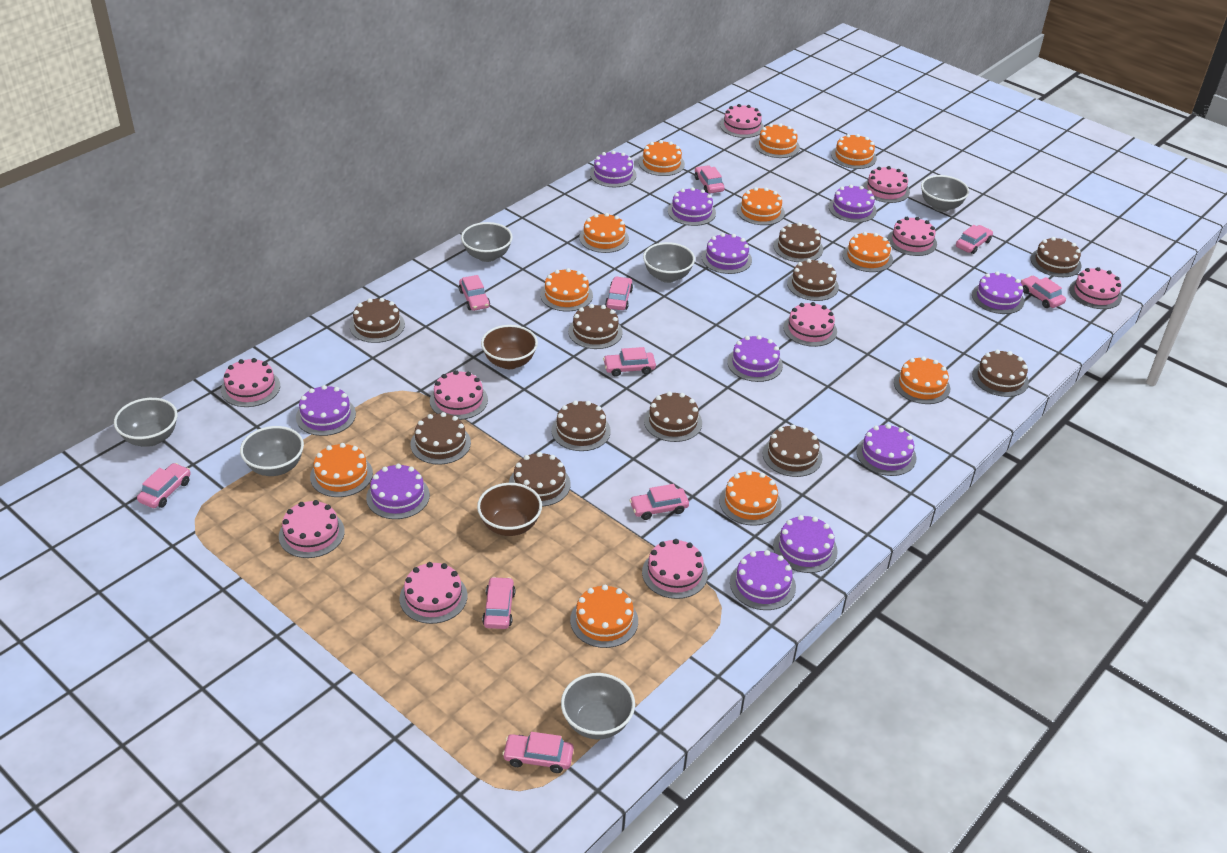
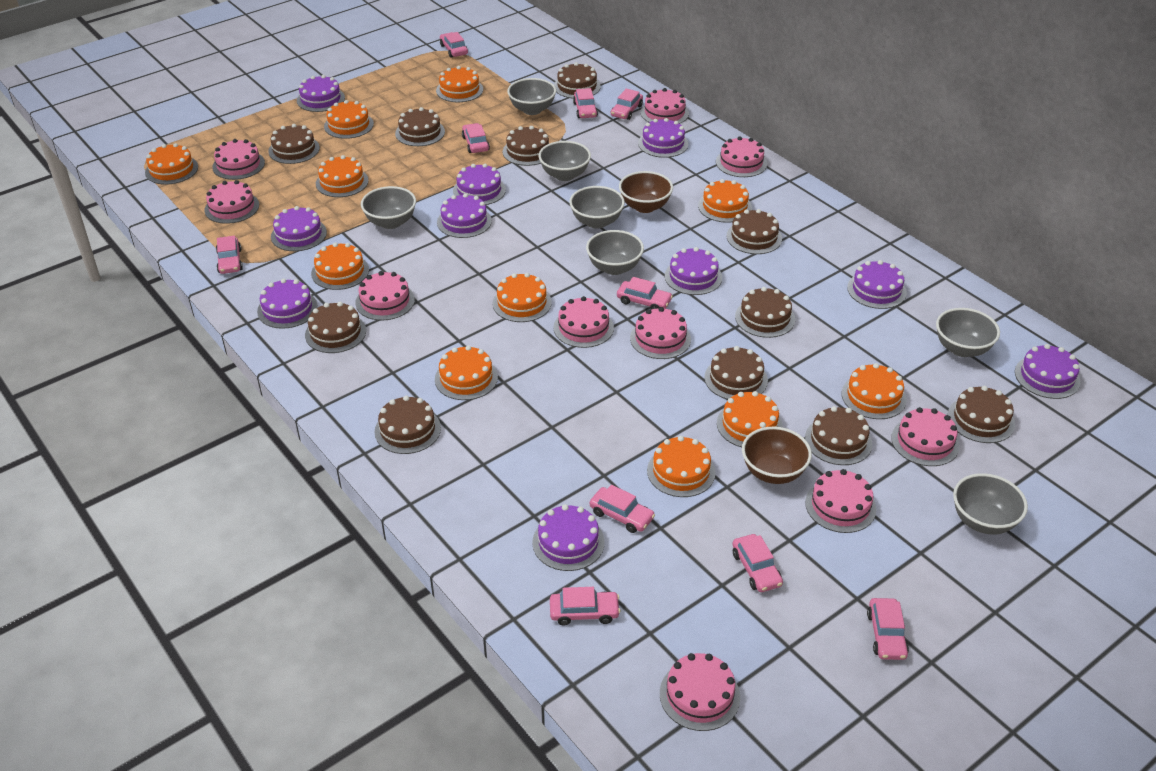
grey bowl: 6 -> 7
purple cake: 11 -> 10

